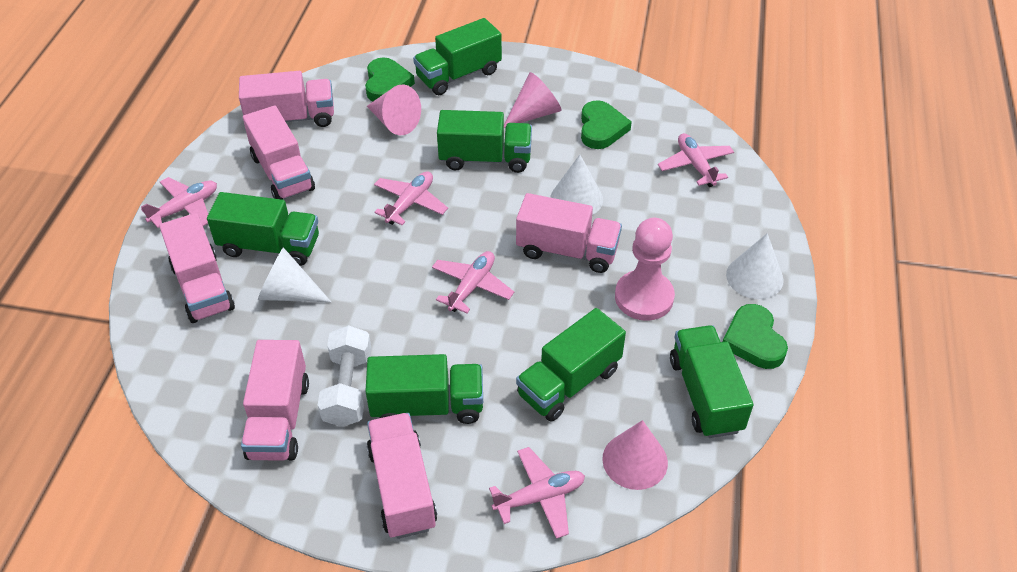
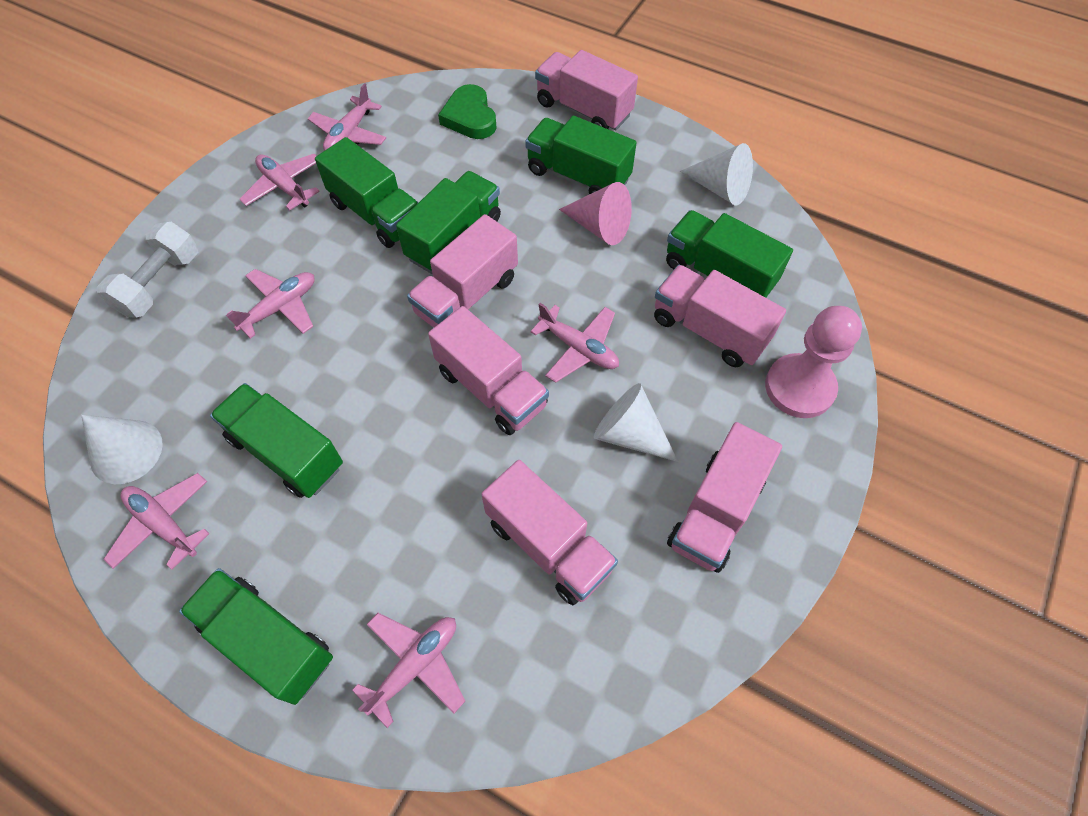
green heart: 3 -> 1
pink cone: 3 -> 1
pink plane: 5 -> 6

